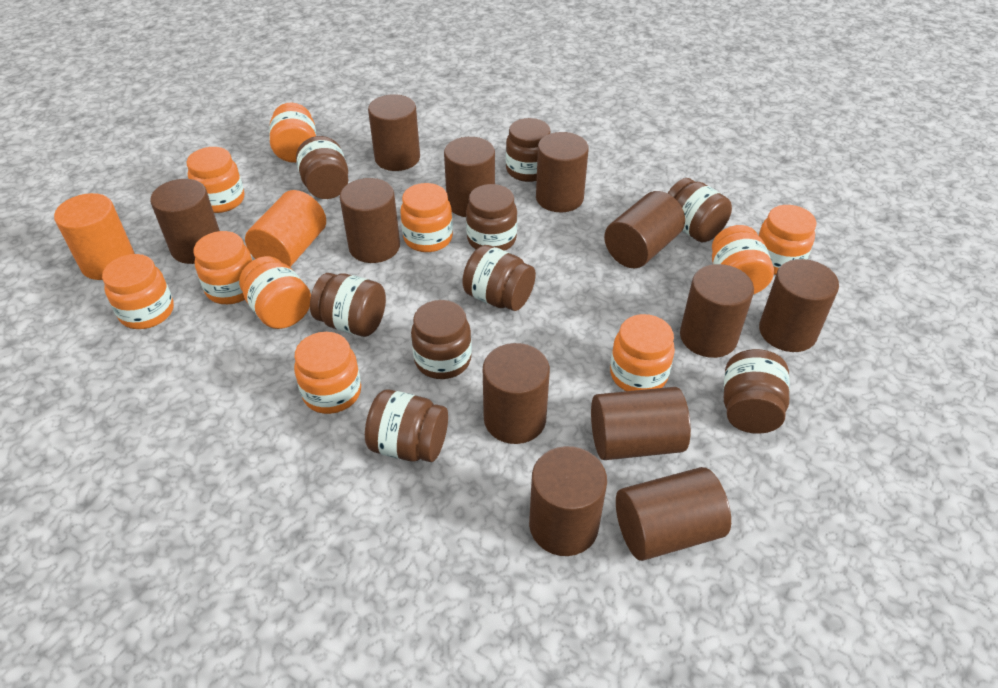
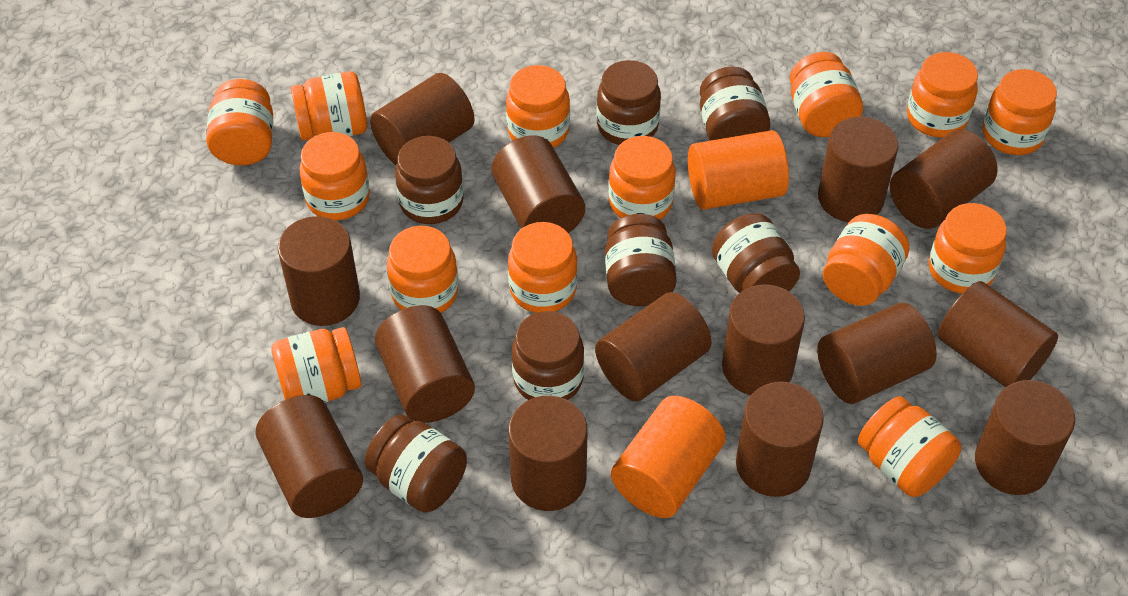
brown cylinder: 12 -> 14
brown jar: 9 -> 7
orange jar: 10 -> 14

